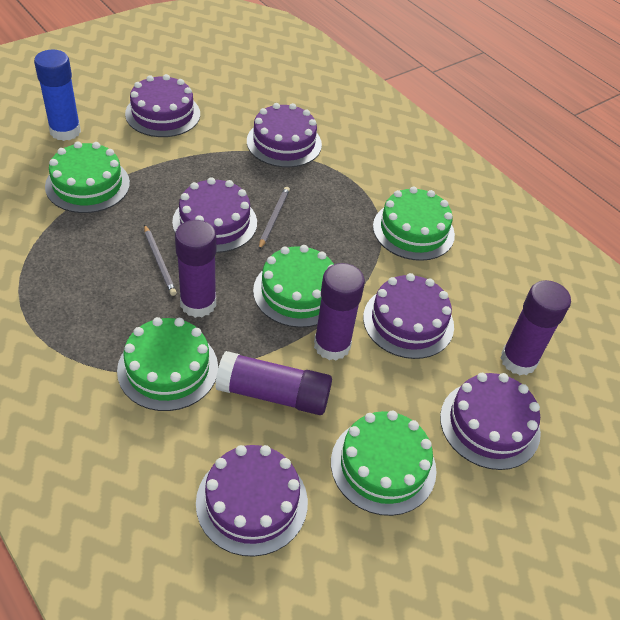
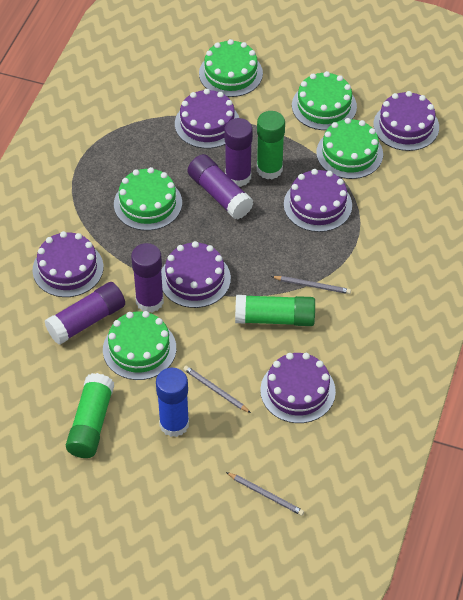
green glue stick: 0 -> 3
grey pencil: 2 -> 3

